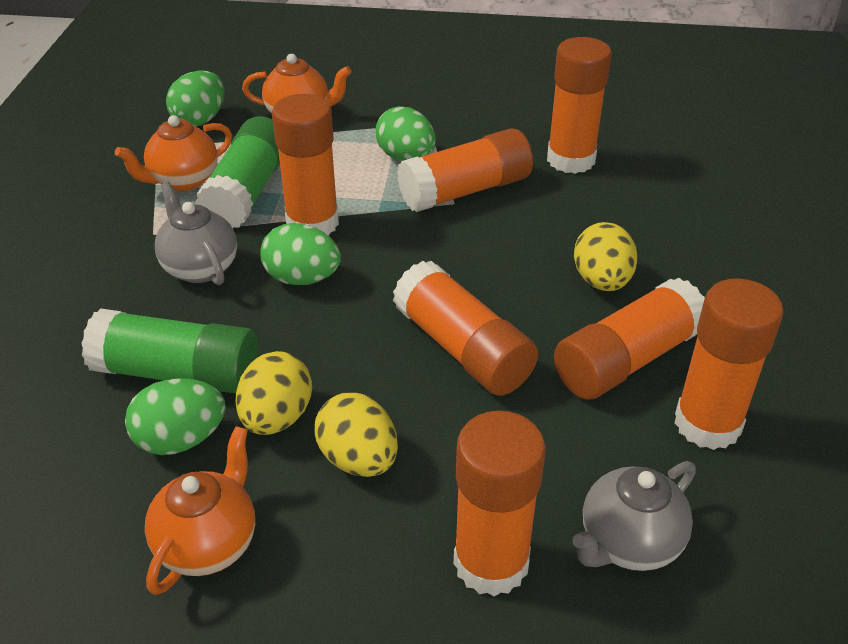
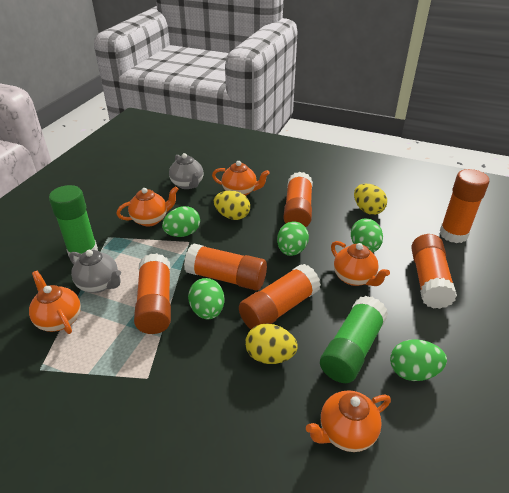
green egg: 4 -> 5
orange glue stick: 7 -> 6
orange teapot: 3 -> 5

